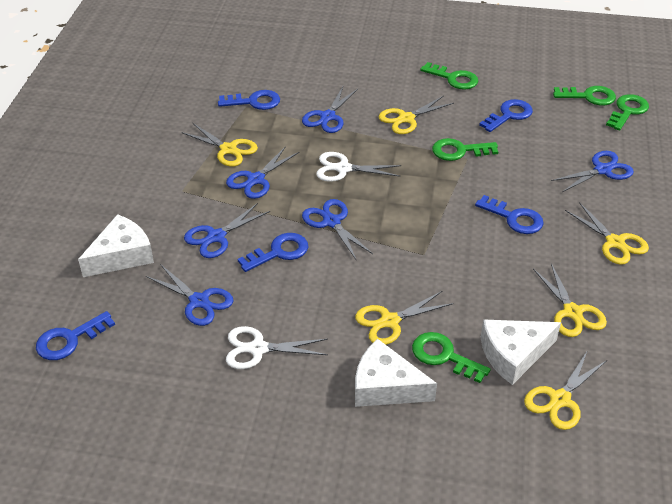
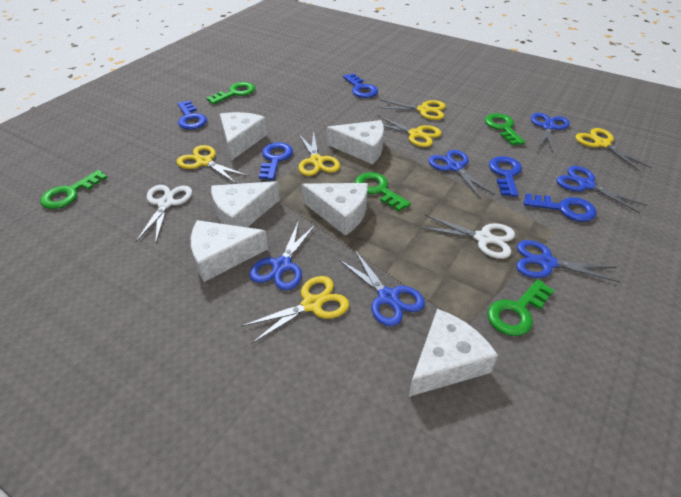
white cheese: 3 -> 6

